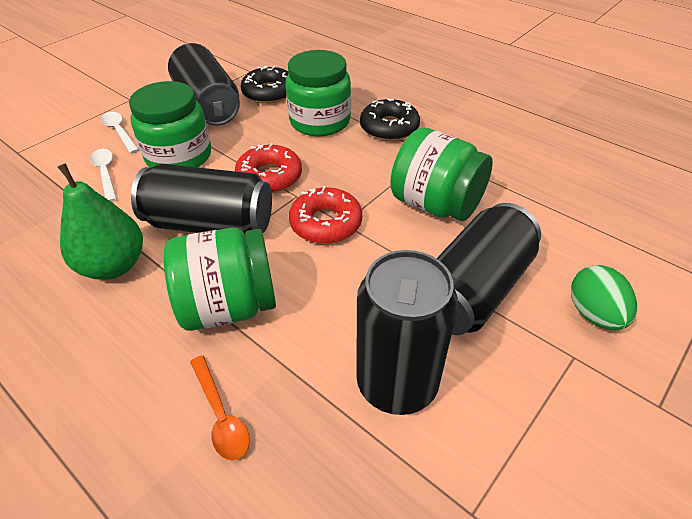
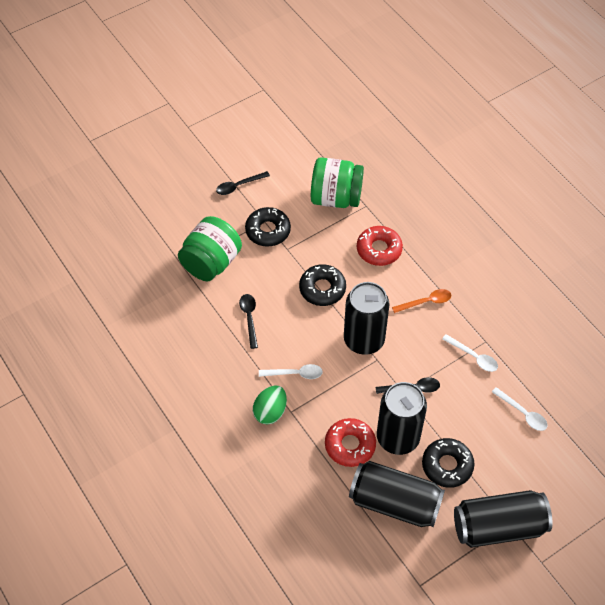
black donut: 2 -> 3
black spoon: 0 -> 3
green jar: 4 -> 2
green pear: 1 -> 0
white spoon: 2 -> 3

